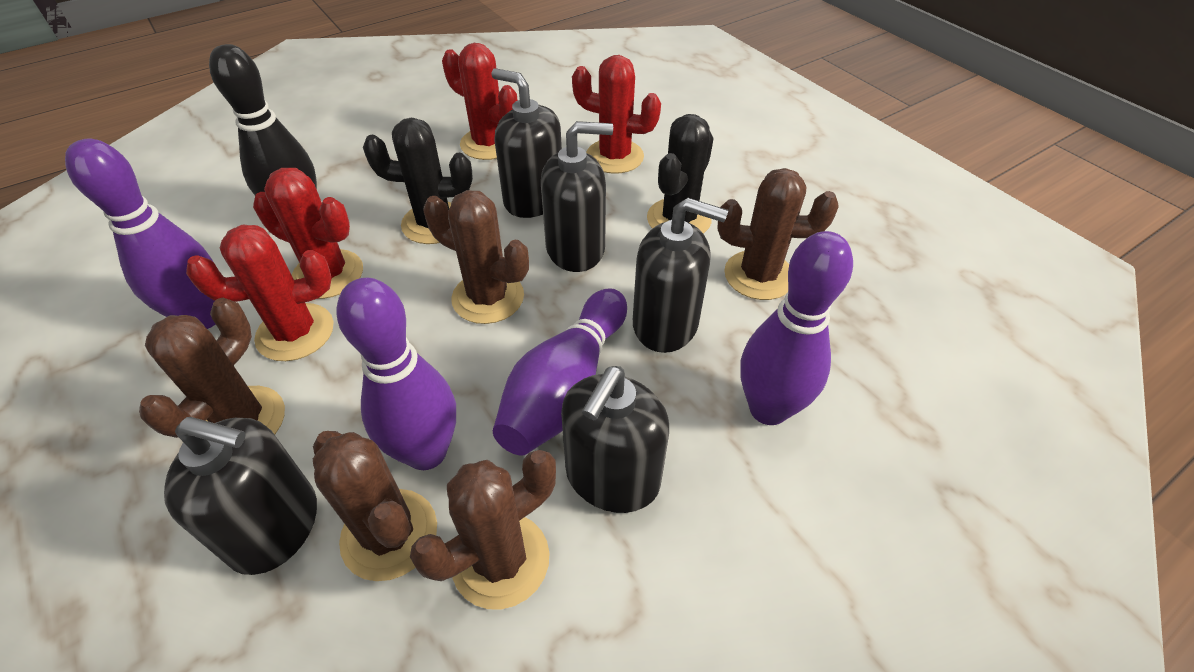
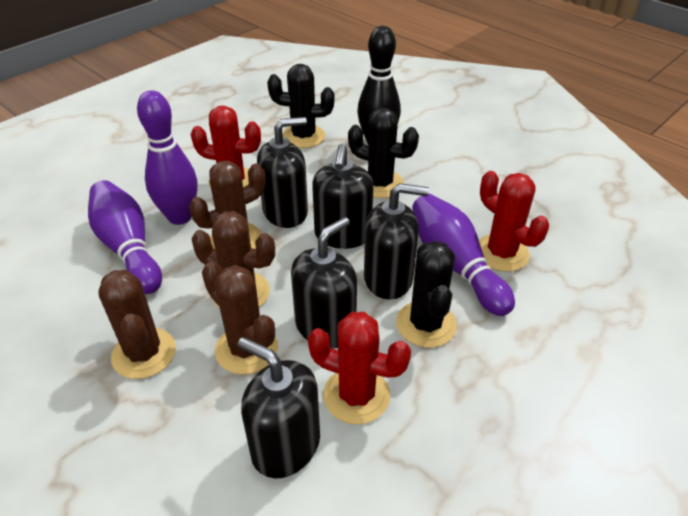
black cactus: 2 -> 3
brown cactus: 5 -> 4
purple bowling pin: 4 -> 3
red cactus: 4 -> 3

